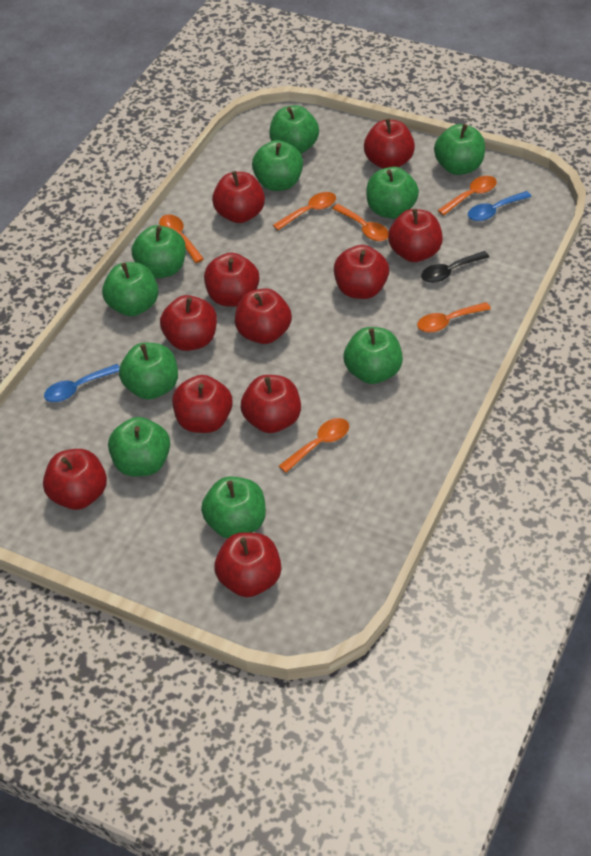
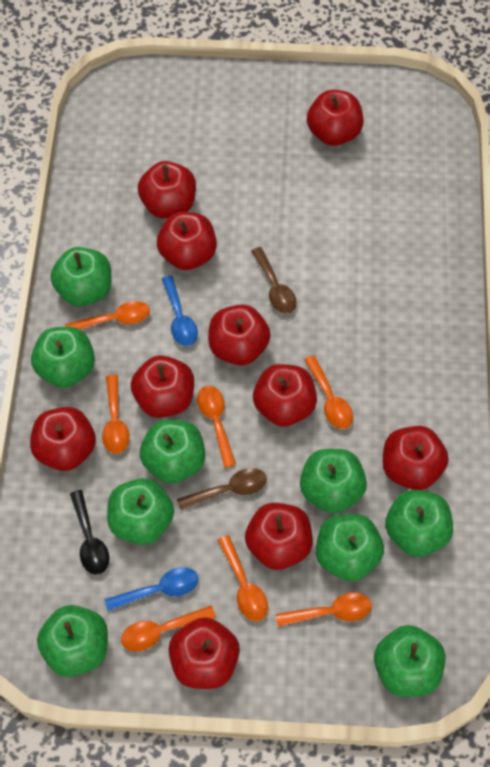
brown spoon: 0 -> 2
green apple: 10 -> 9
orange spoon: 6 -> 7
red apple: 11 -> 10

